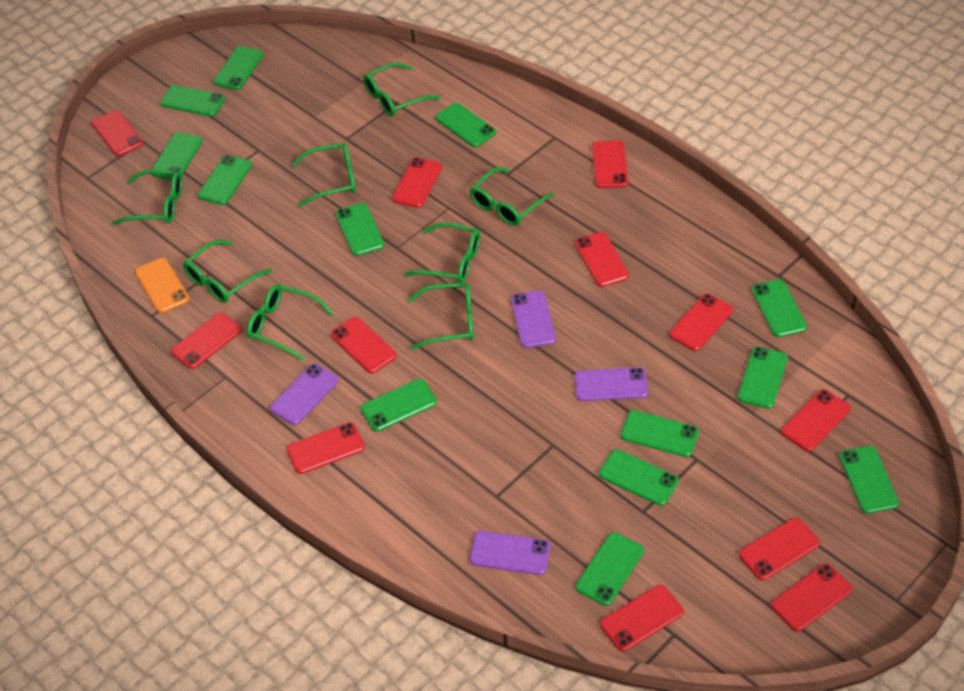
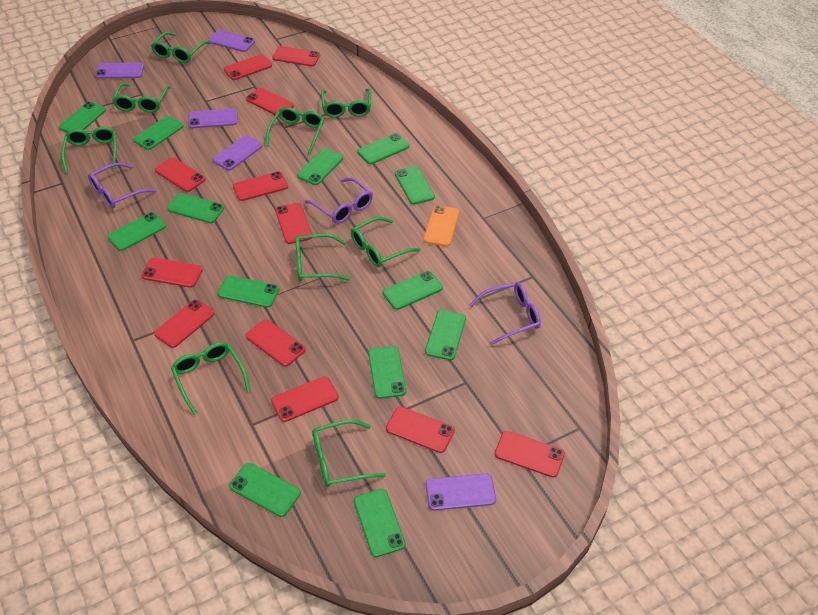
green glasses: 8 -> 9
purple glasses: 0 -> 3
purple phone: 4 -> 5

